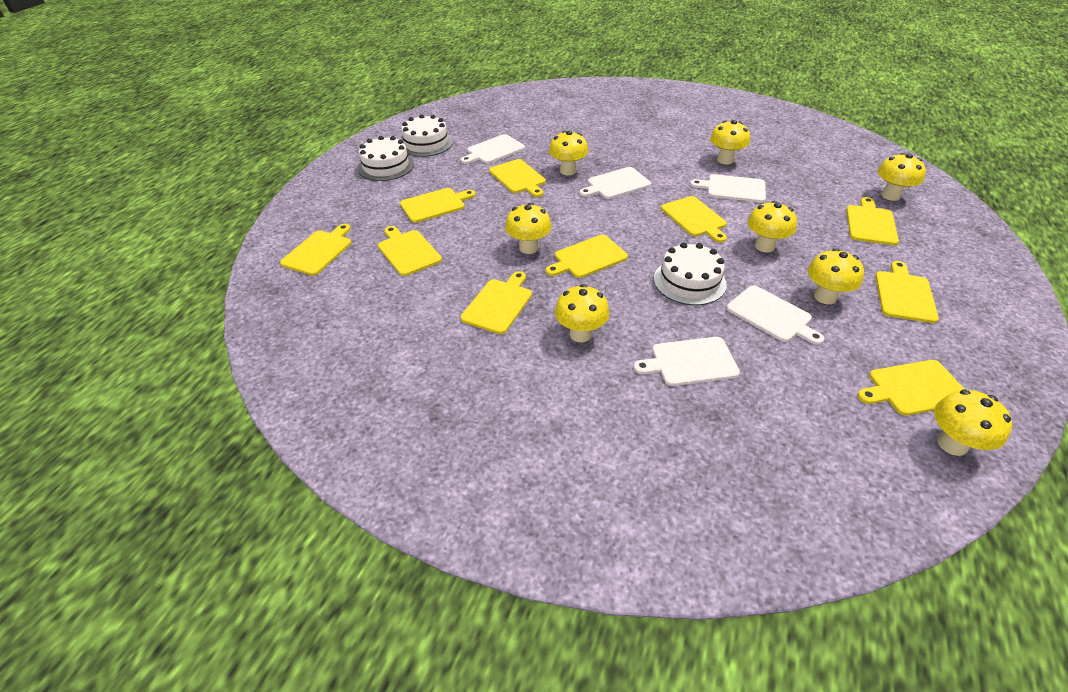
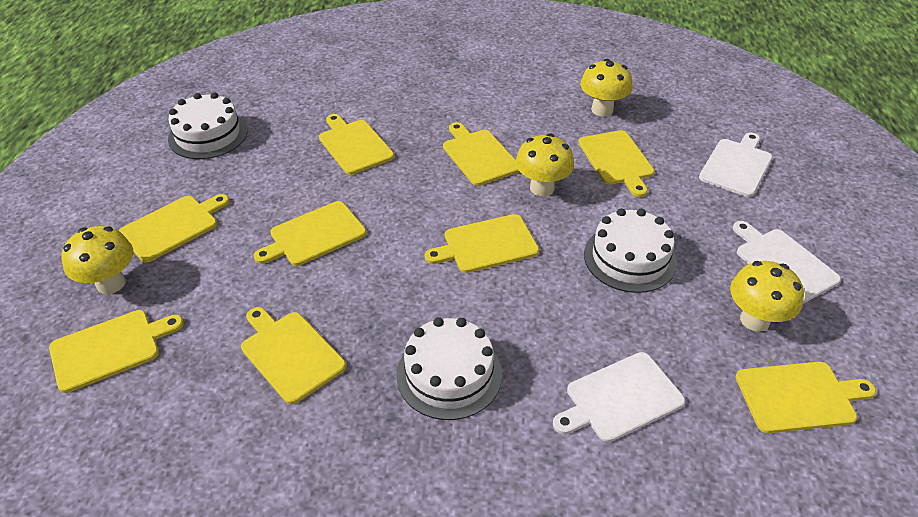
white cutting board: 5 -> 3
yellow cutting board: 10 -> 9
yellow mushroom: 8 -> 4

